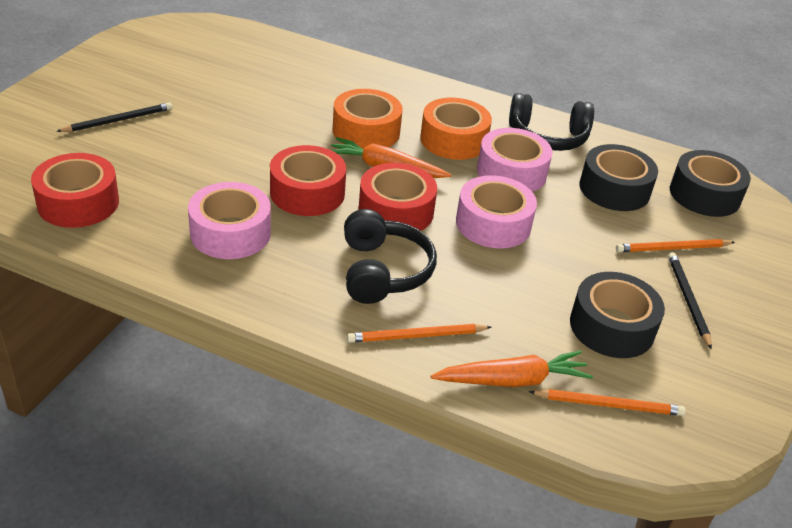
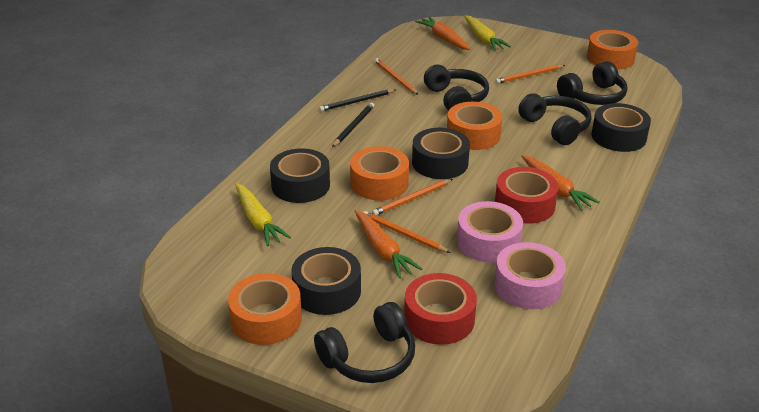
black headphones: 2 -> 4
black tape: 3 -> 4
orange carrot: 2 -> 3
orange pencil: 3 -> 4
orange tape: 2 -> 4
pink tape: 3 -> 2
red tape: 3 -> 2
yellow carrot: 0 -> 2

